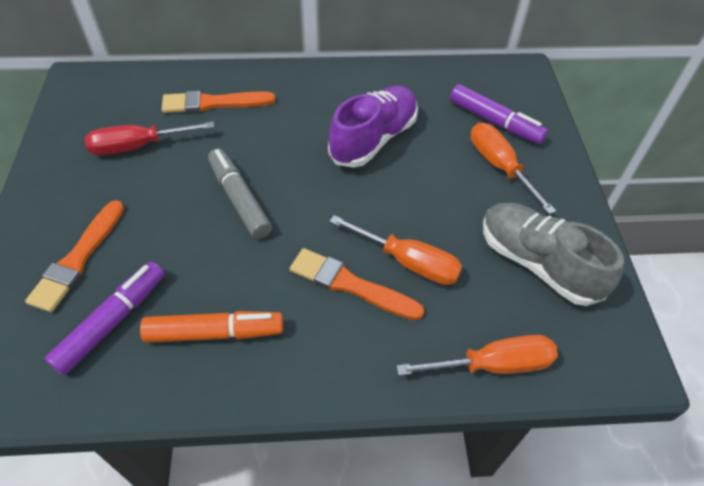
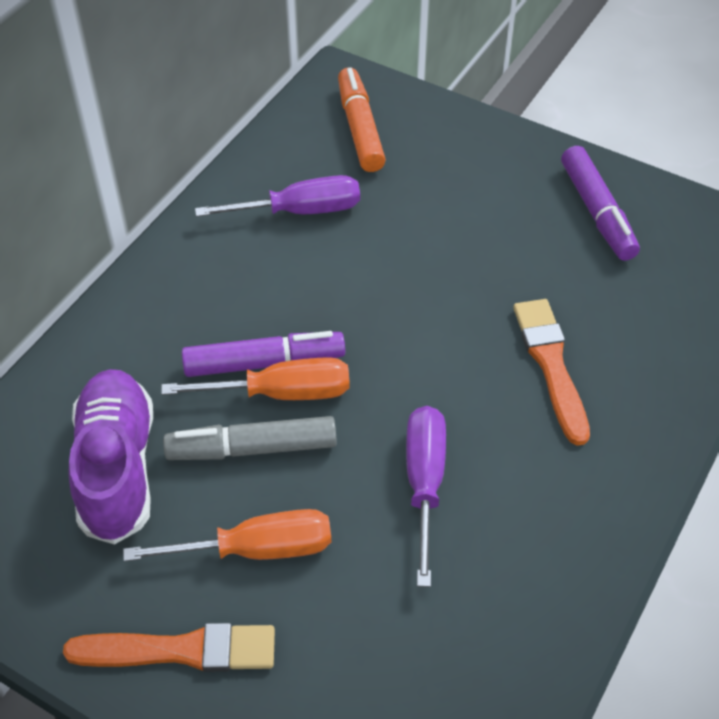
grey shoe: 1 -> 0
orange brush: 3 -> 2
orange screwdriver: 3 -> 2
purple screwdriver: 0 -> 2
red screwdriver: 1 -> 0

